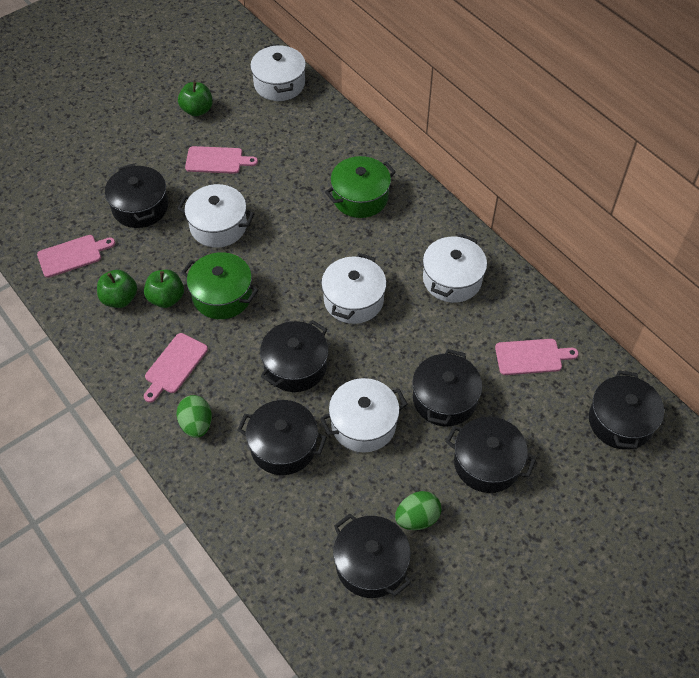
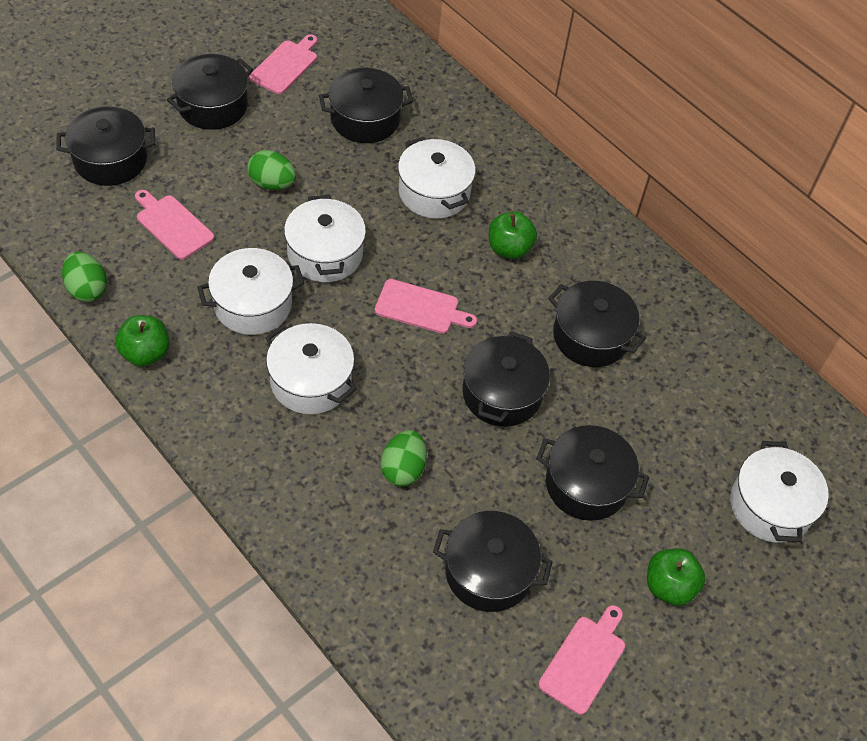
green egg: 2 -> 3
green pot: 2 -> 0

